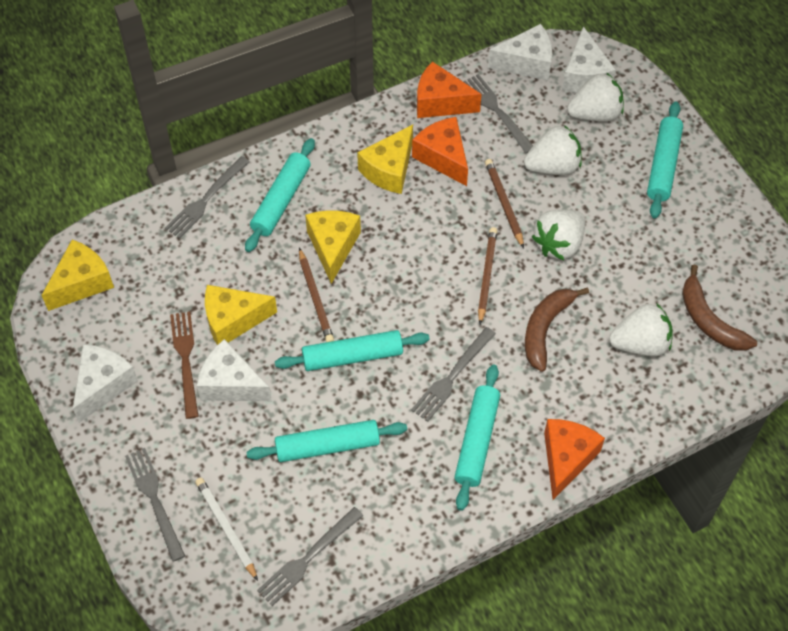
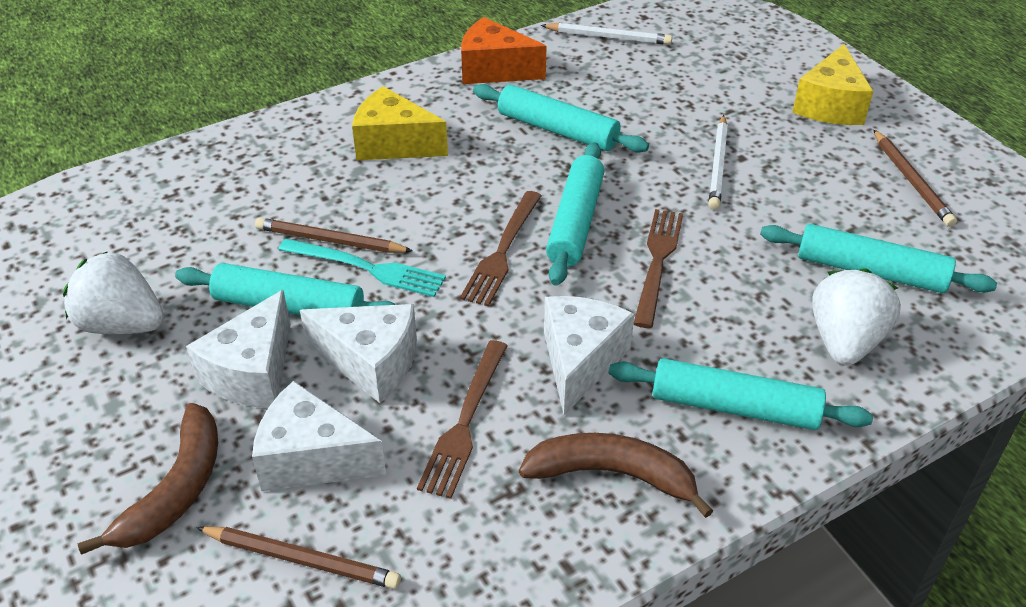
brown fork: 1 -> 3
grey fork: 5 -> 0
orange cheese: 3 -> 1
turquoise fork: 0 -> 1
white pencil: 1 -> 2
white strawberry: 4 -> 2
yellow cheese: 4 -> 2

